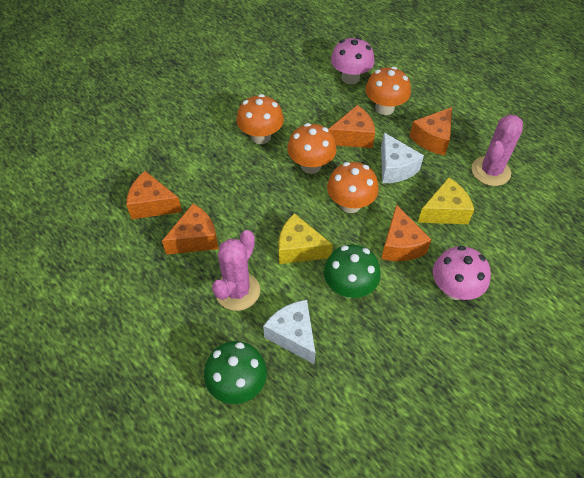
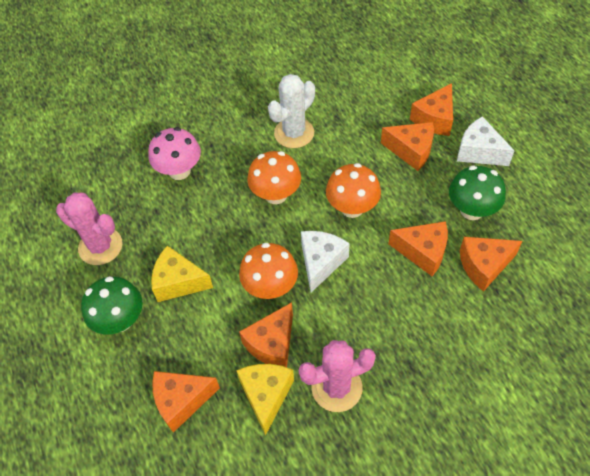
orange cheese: 5 -> 6
orange mushroom: 4 -> 3
pink mushroom: 2 -> 1
white cactus: 0 -> 1

